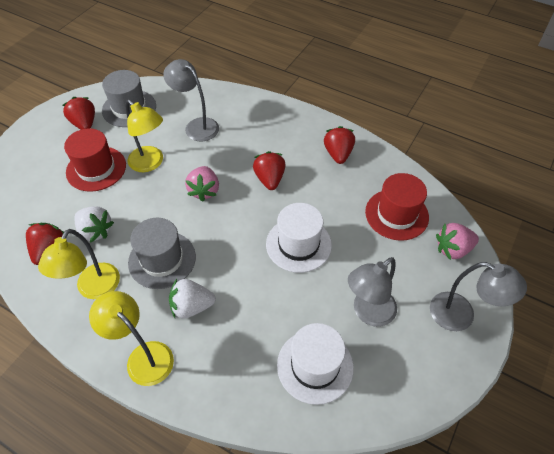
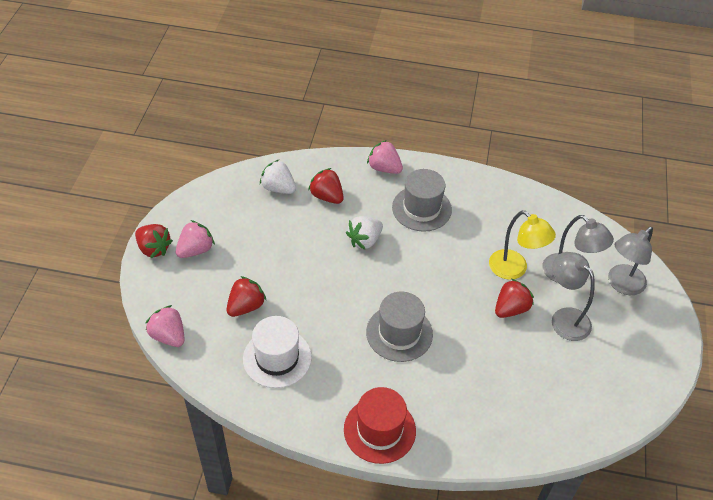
pink strawberry: 2 -> 3
red hat: 2 -> 1
white hat: 2 -> 1
yellow lamp: 3 -> 1

